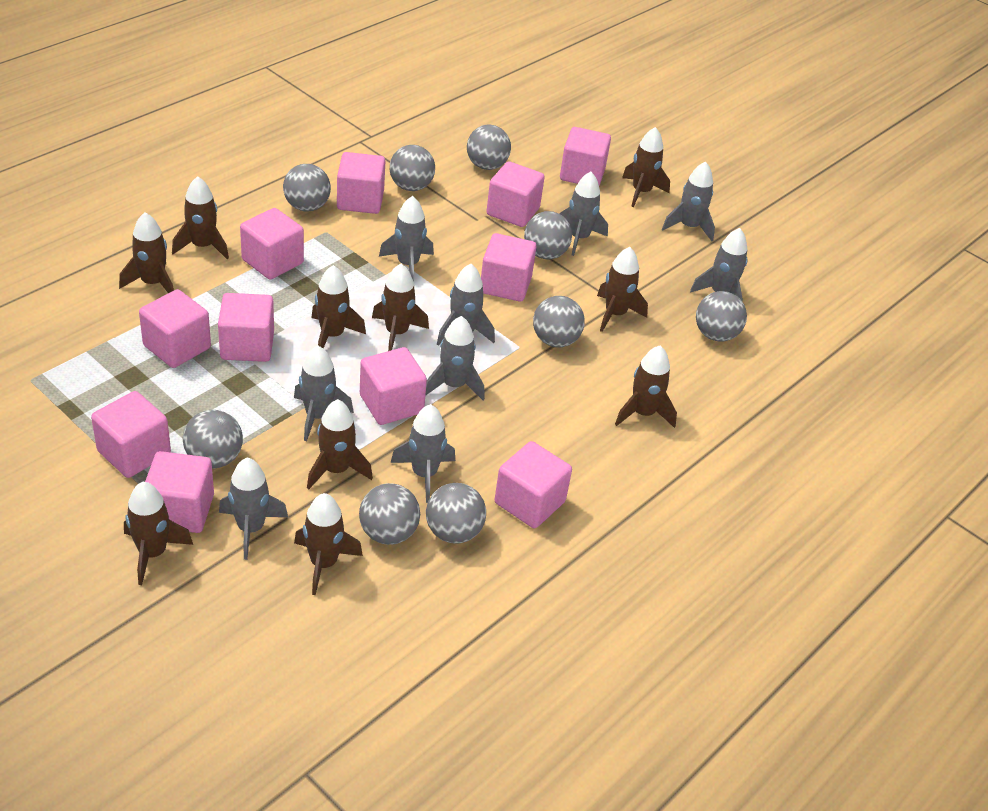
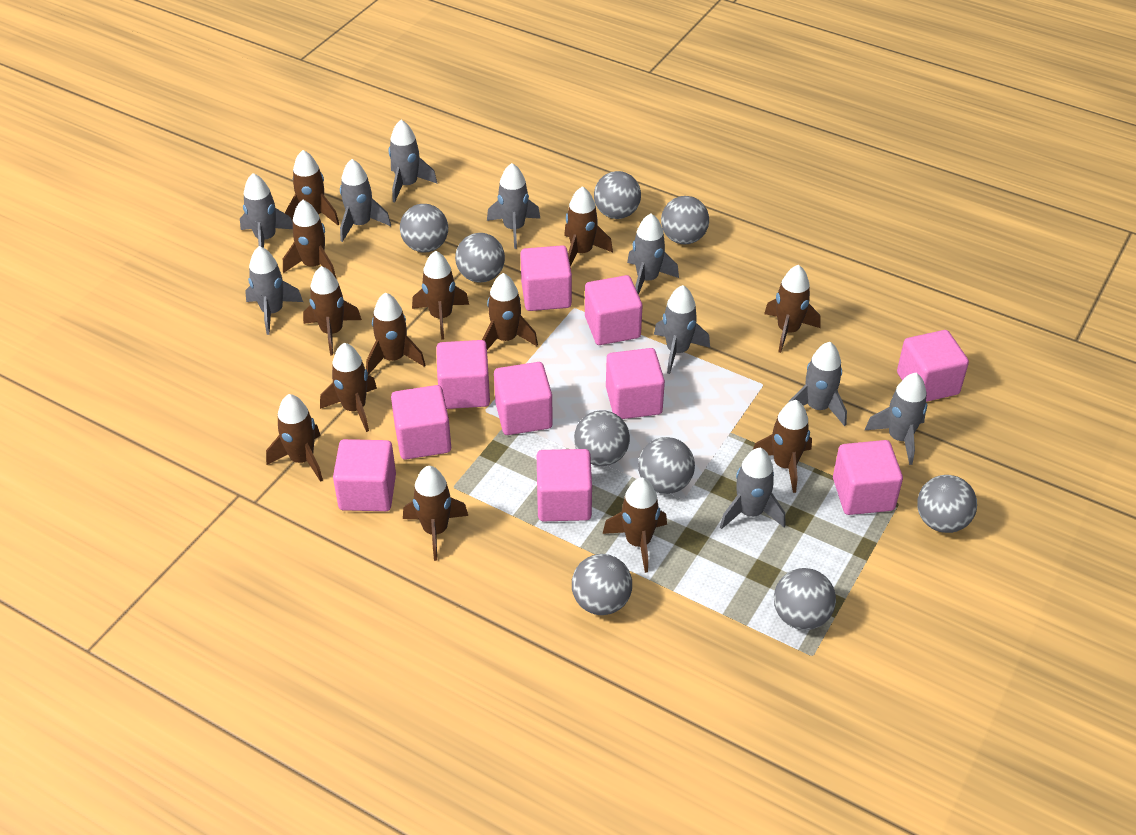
brown rocket: 10 -> 13
grey rocket: 9 -> 10
pink cube: 11 -> 10

